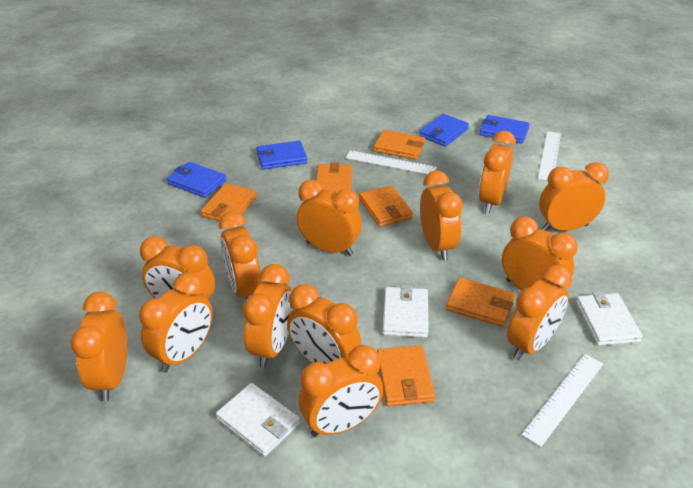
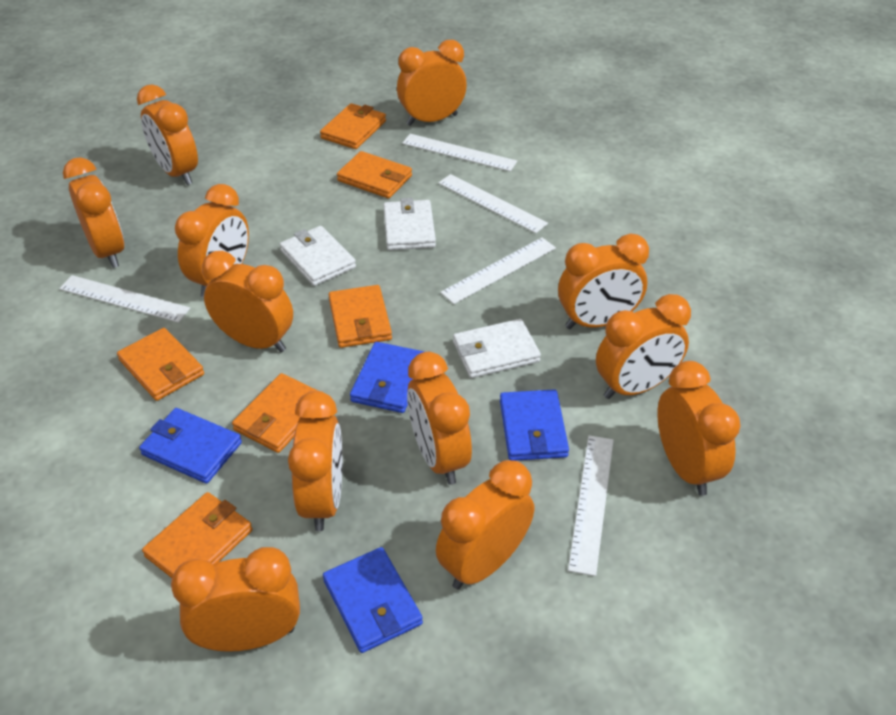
orange clock: 13 -> 12
white ruler: 3 -> 5

